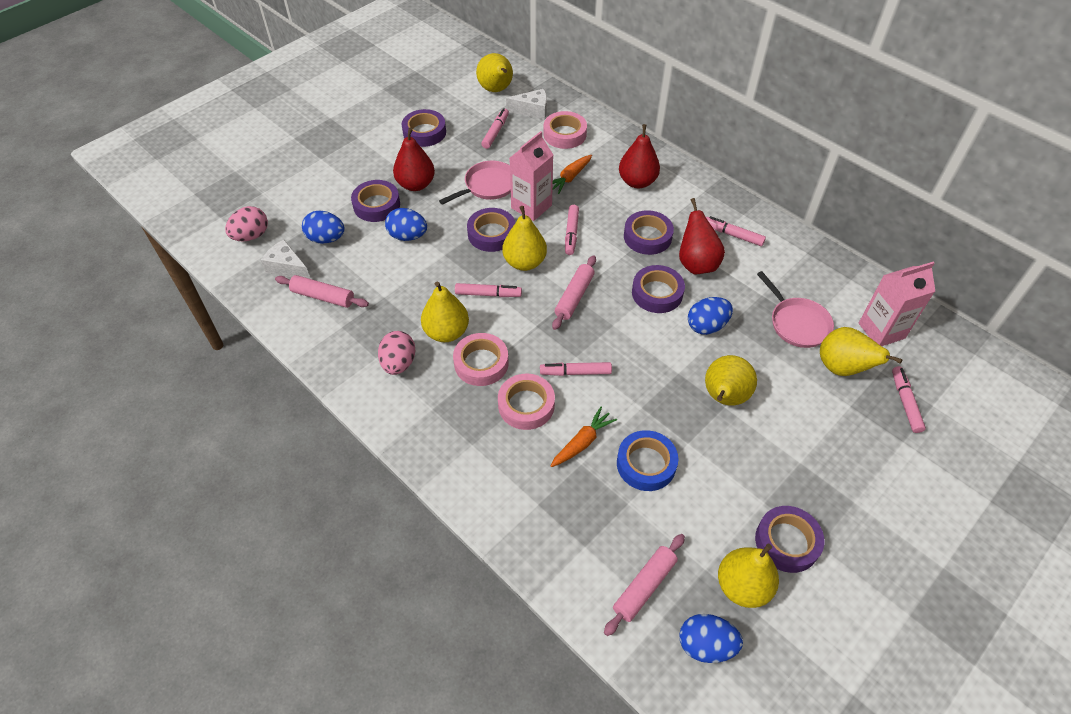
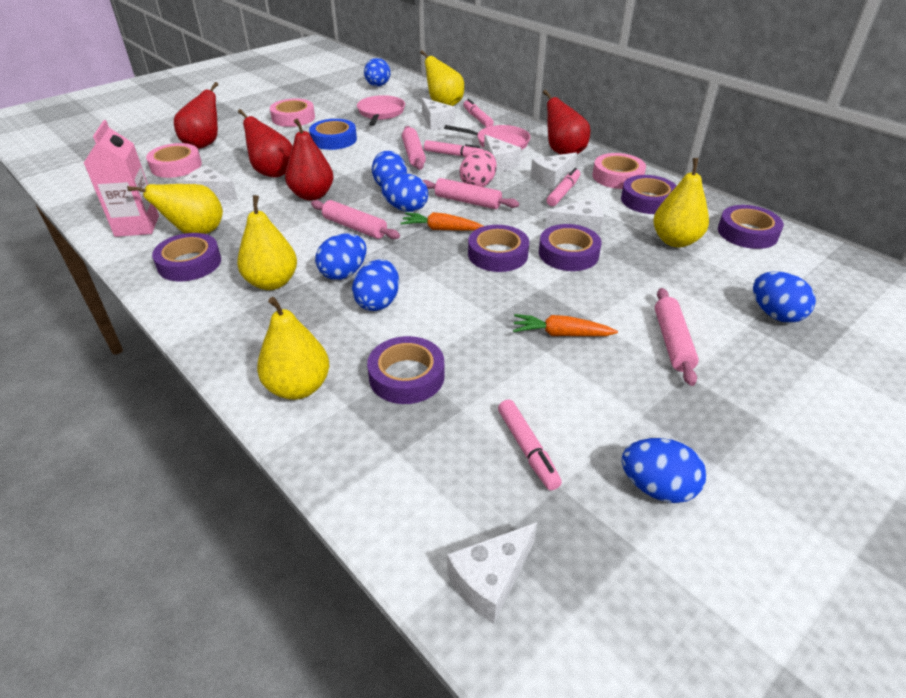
blue egg: 4 -> 7
pink carton: 2 -> 1
pink egg: 2 -> 1
pink marker: 6 -> 4
pink rolling pin: 3 -> 4
red pear: 3 -> 4
white cheese: 2 -> 6
yellow pear: 6 -> 5

